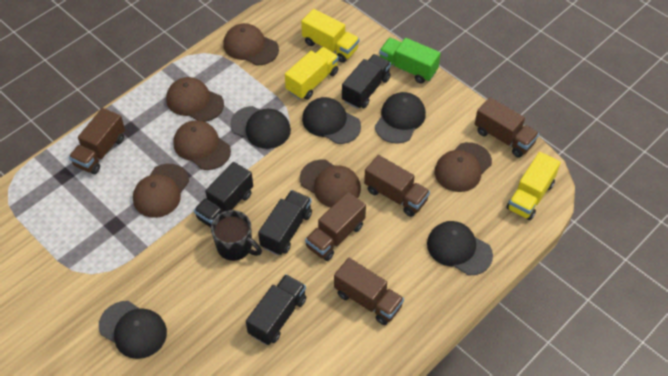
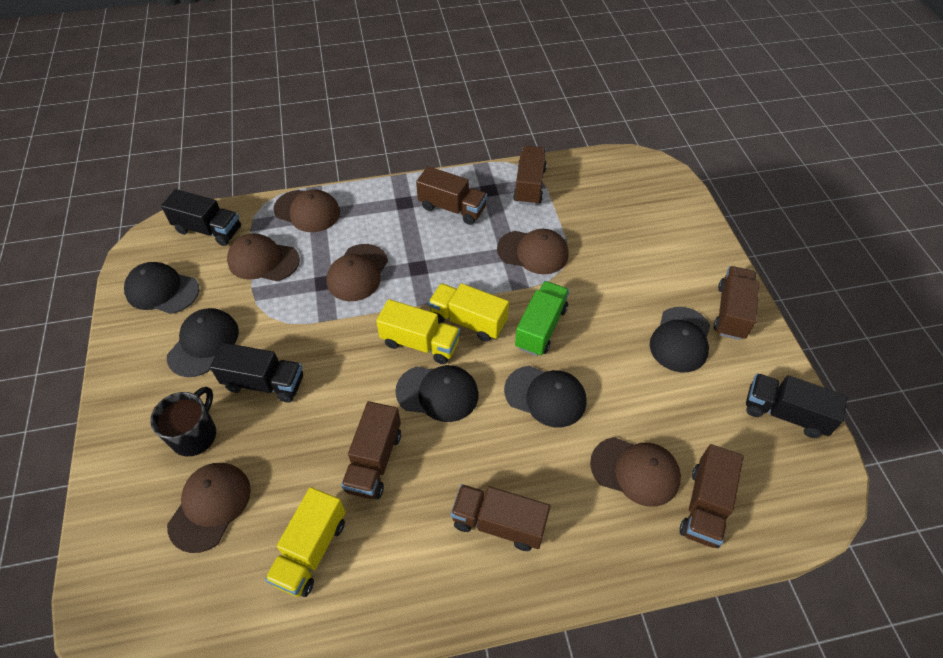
black truck: 4 -> 3
brown truck: 5 -> 6

